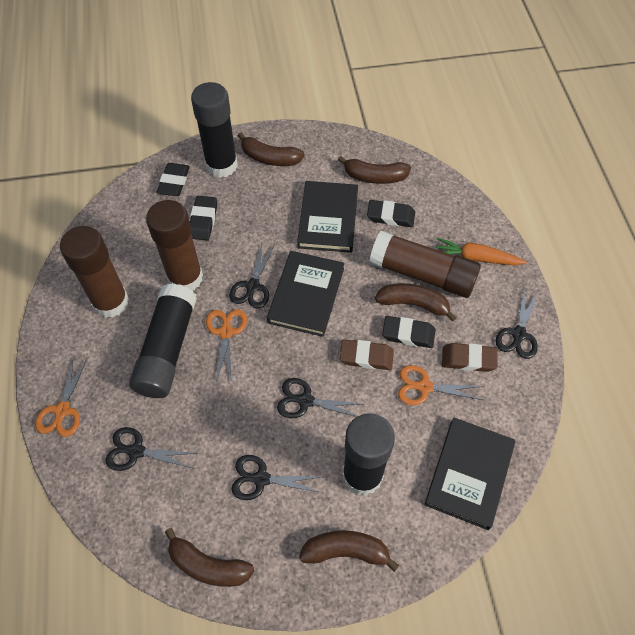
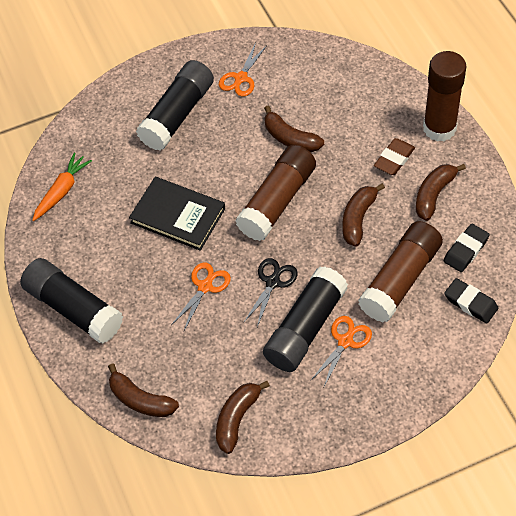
black book: 3 -> 1
black eraser: 4 -> 2
black scissors: 5 -> 1
brown eraser: 2 -> 1

